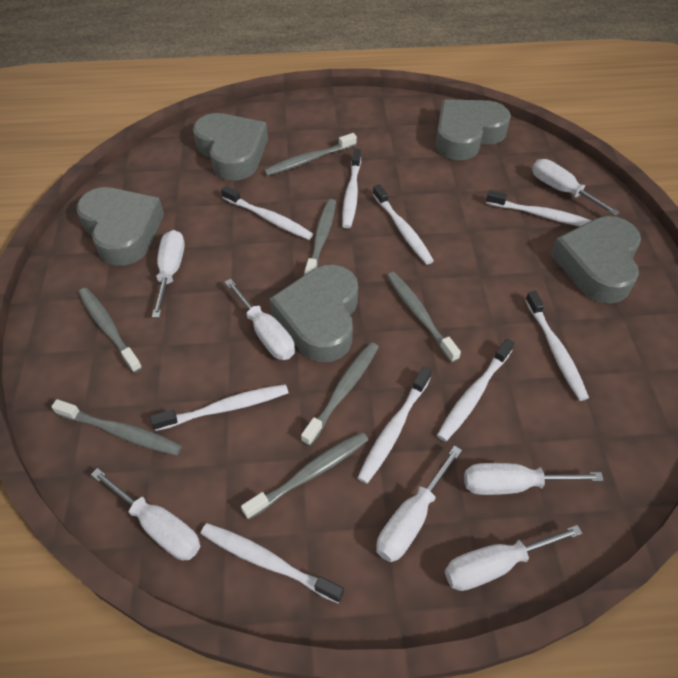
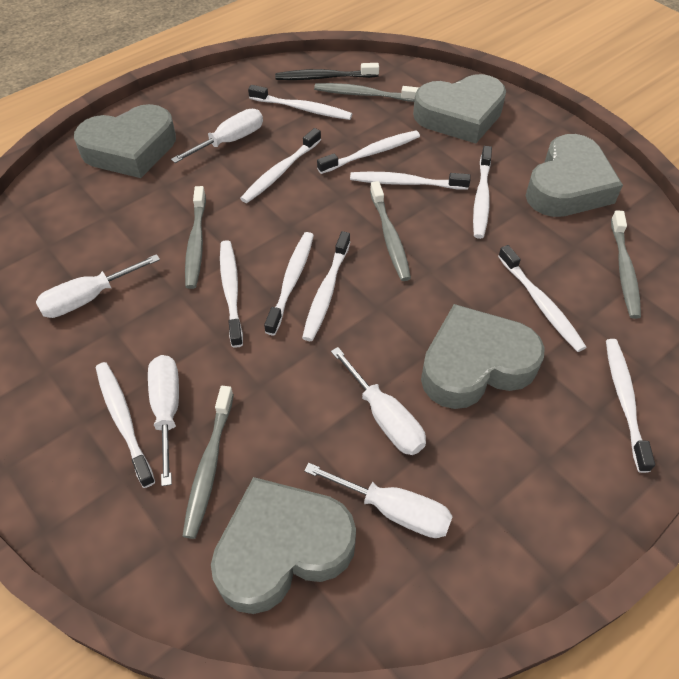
black toothbrush: 0 -> 1
grey toothbrush: 7 -> 5
white screwdriver: 7 -> 5
white toothbrush: 9 -> 11

